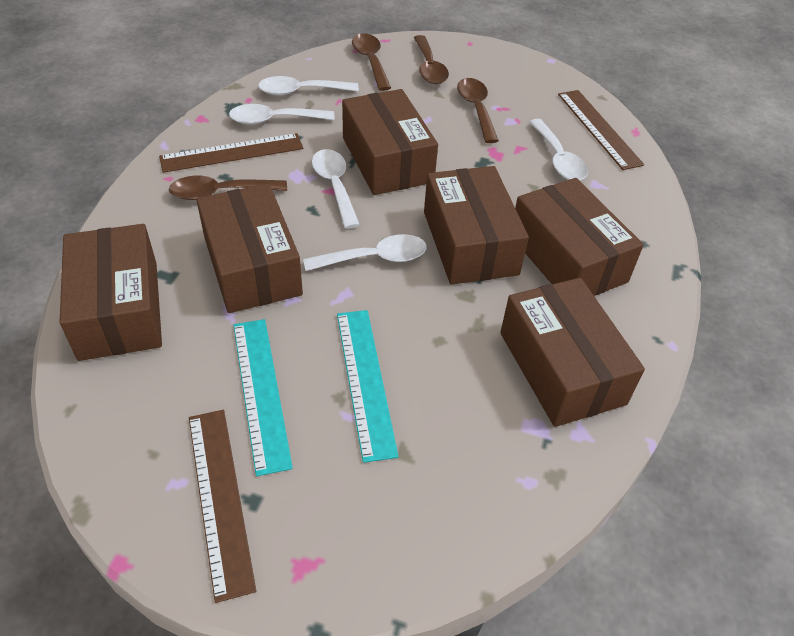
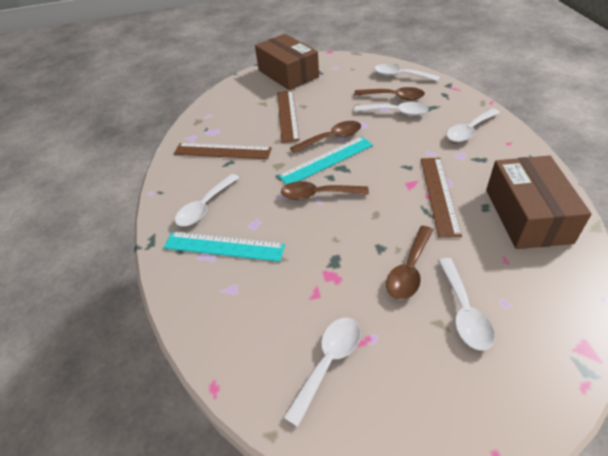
brown box: 6 -> 2
white spoon: 5 -> 6

